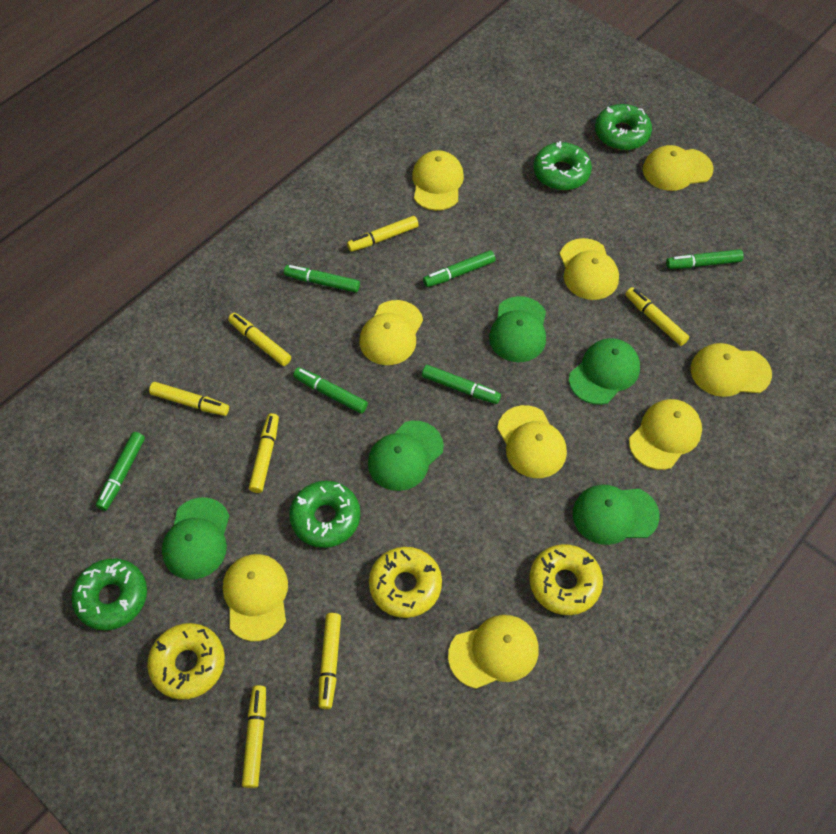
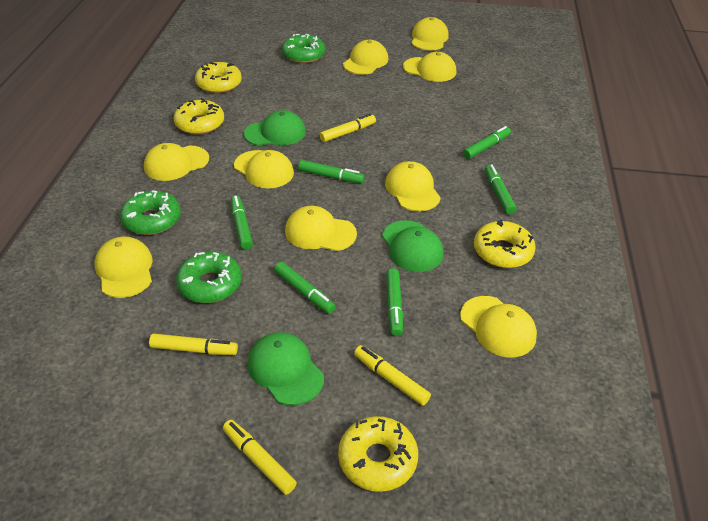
green cap: 5 -> 3
green donut: 4 -> 3
yellow donut: 3 -> 4
yellow marker: 7 -> 4

